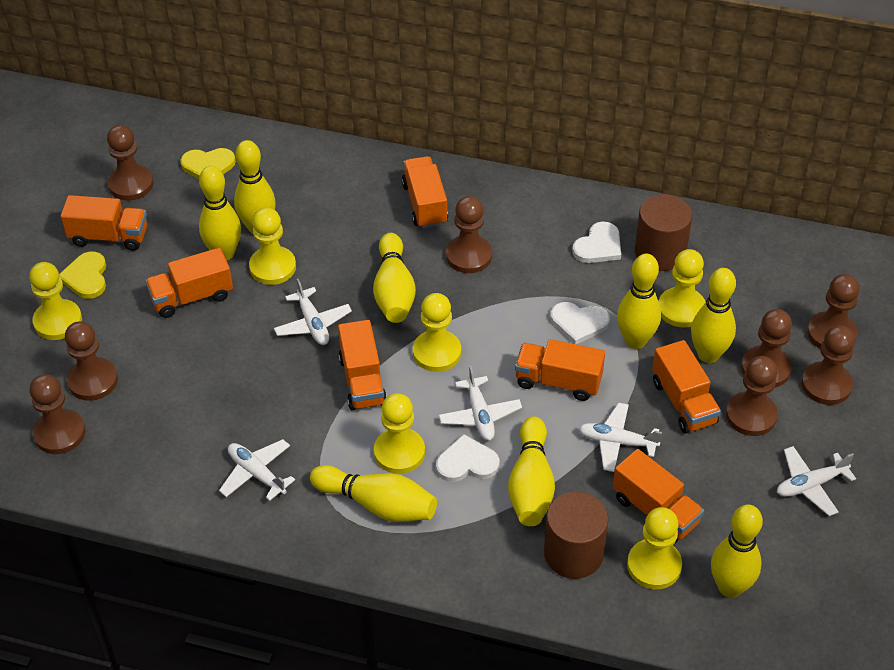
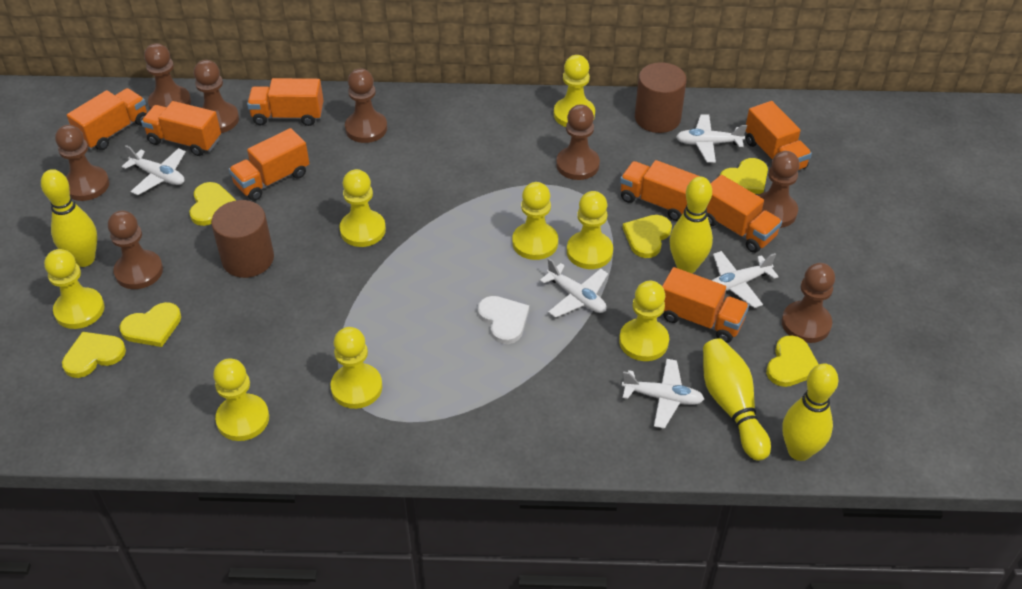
orange truck: 7 -> 8
white heart: 3 -> 1
yellow bowling pin: 8 -> 4
yellow heart: 2 -> 6
yellow pawn: 6 -> 8

